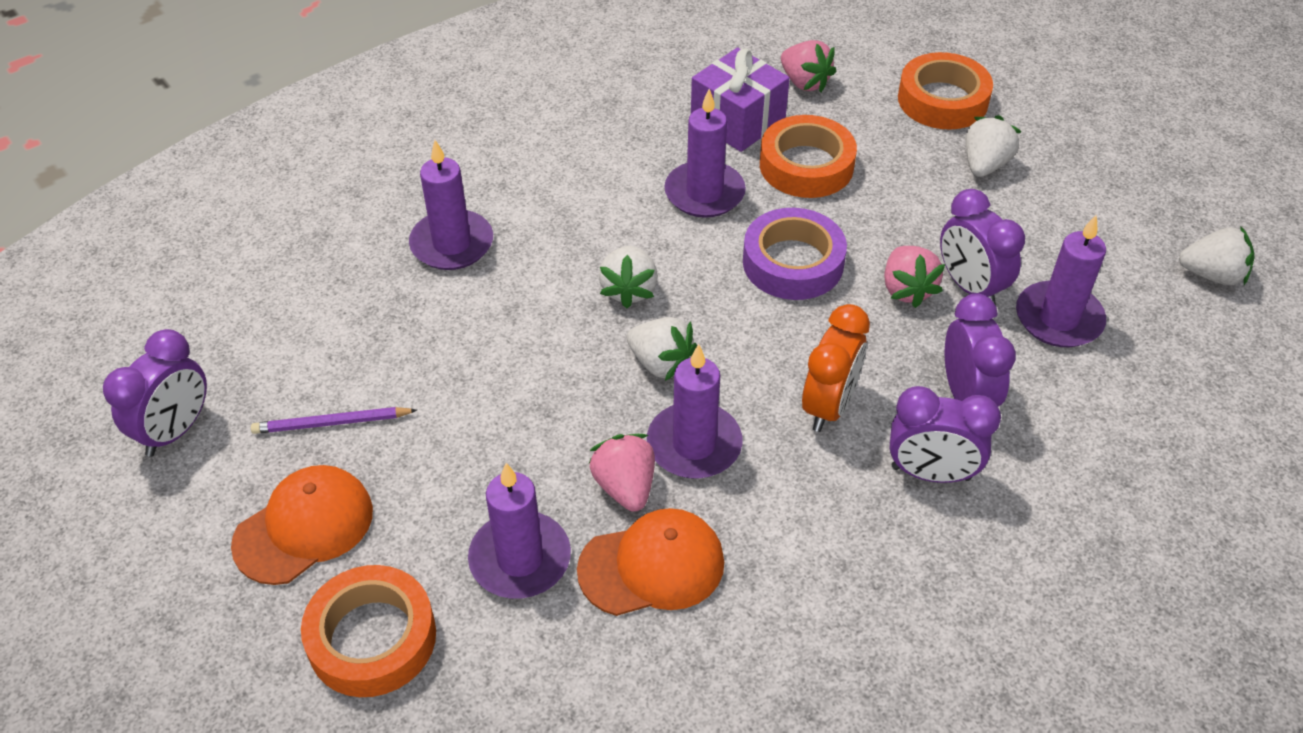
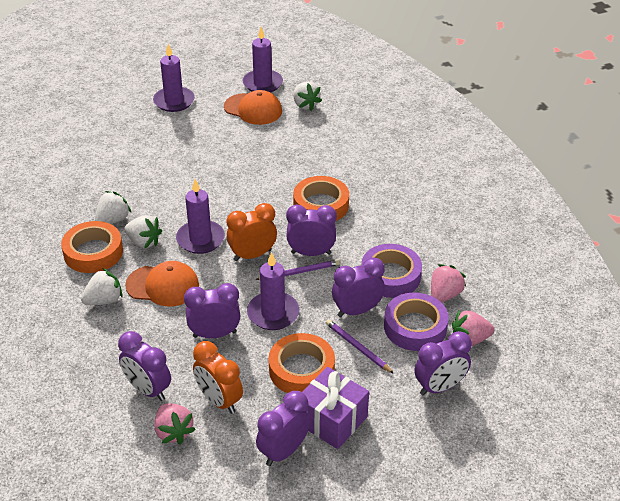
orange clock: 1 -> 2
purple candle: 5 -> 4
purple clock: 4 -> 6
purple pencil: 1 -> 2
purple tape: 1 -> 2

